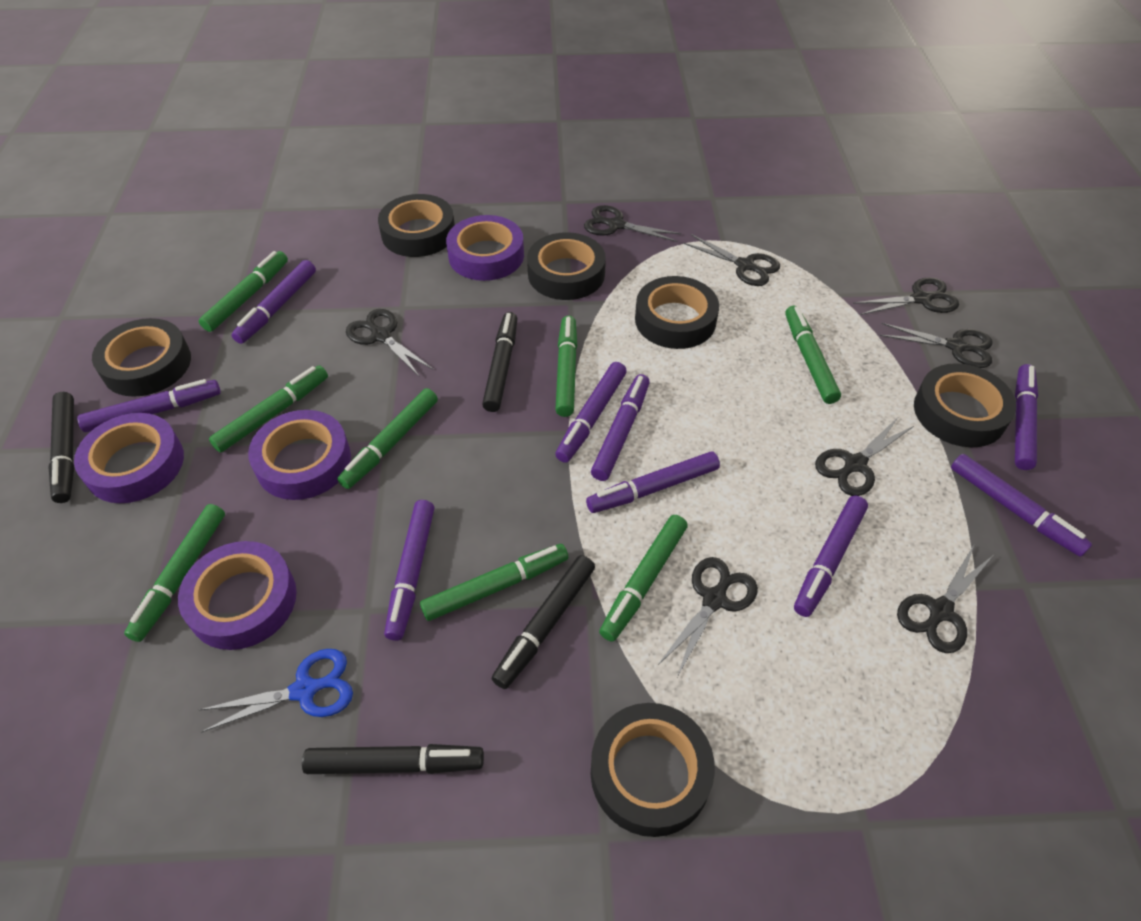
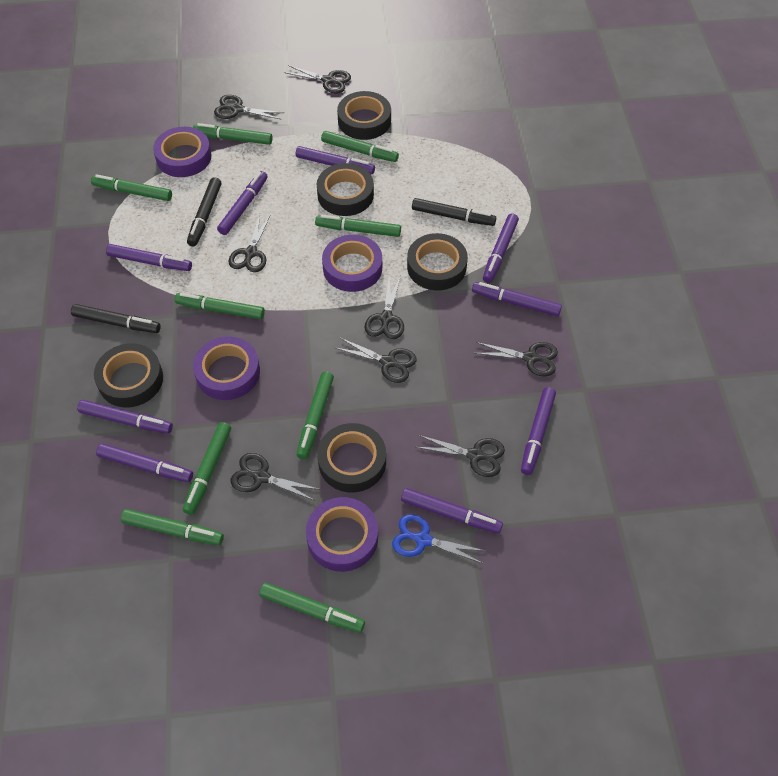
black marker: 4 -> 3
black tape: 6 -> 5
green marker: 8 -> 9

